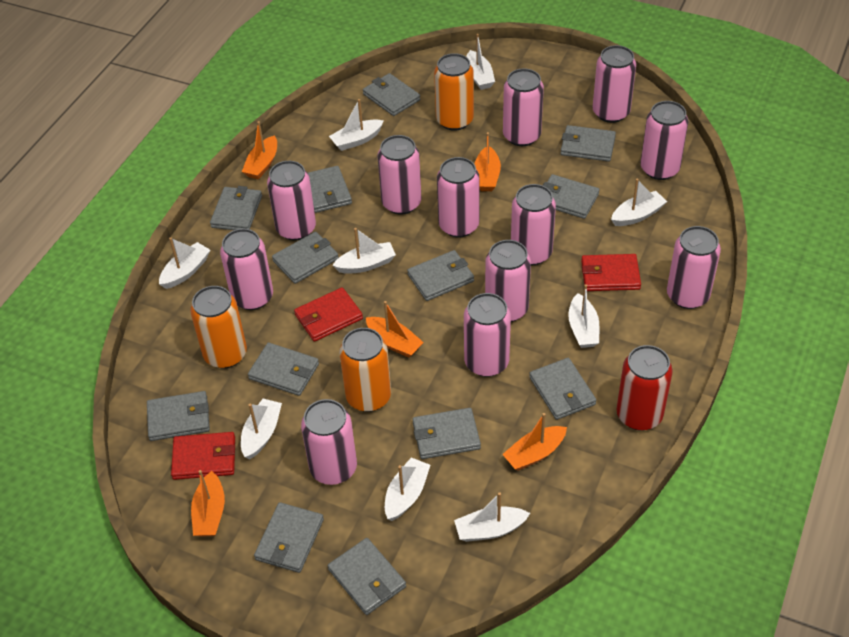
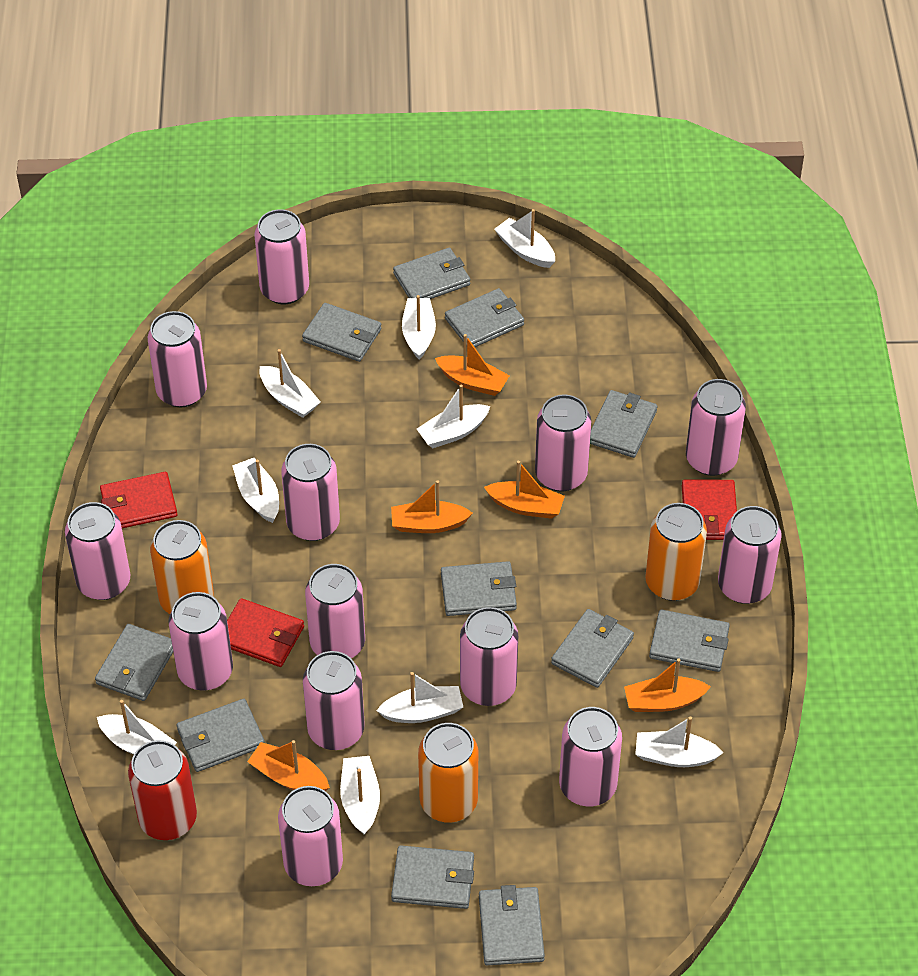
grey wallet: 13 -> 11
pink can: 12 -> 13

